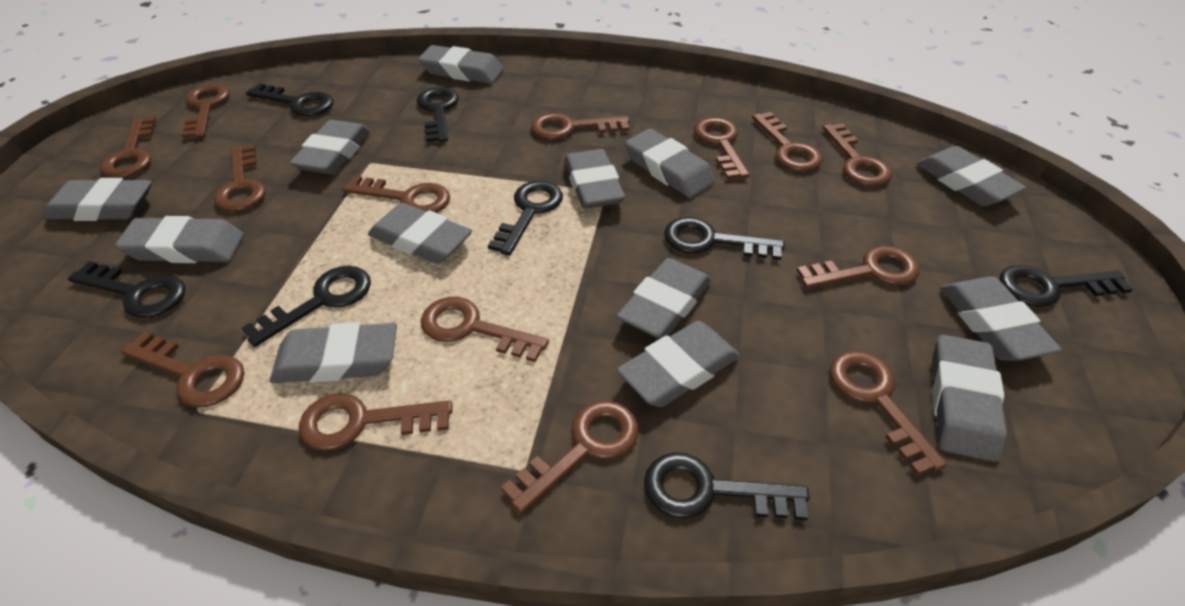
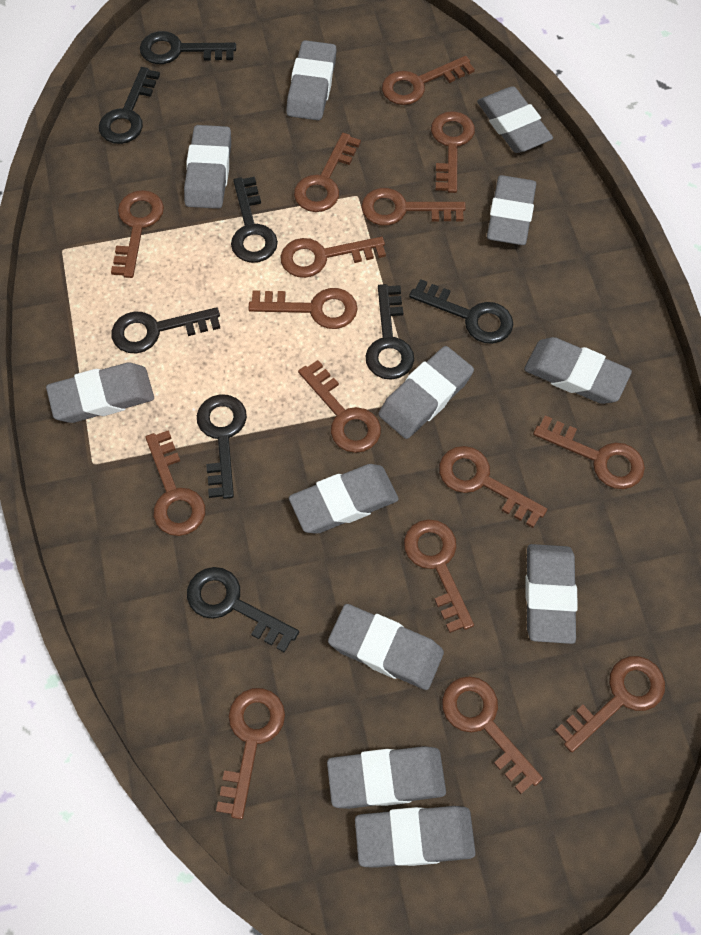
brown key: 14 -> 15
grey eraser: 13 -> 12

